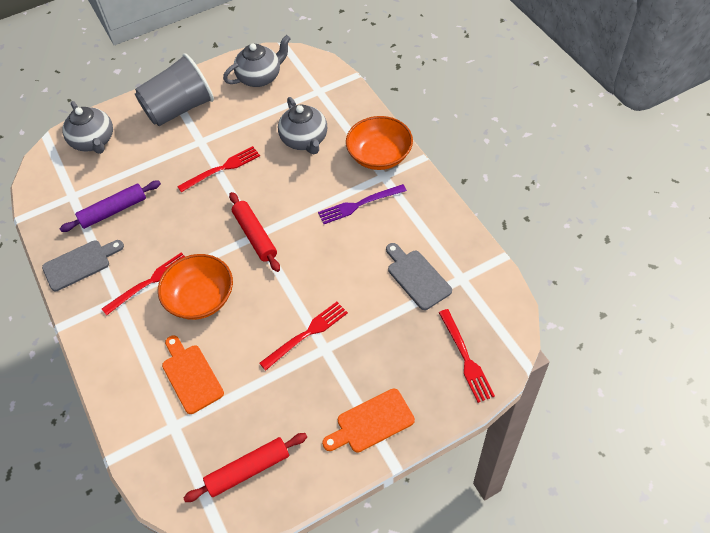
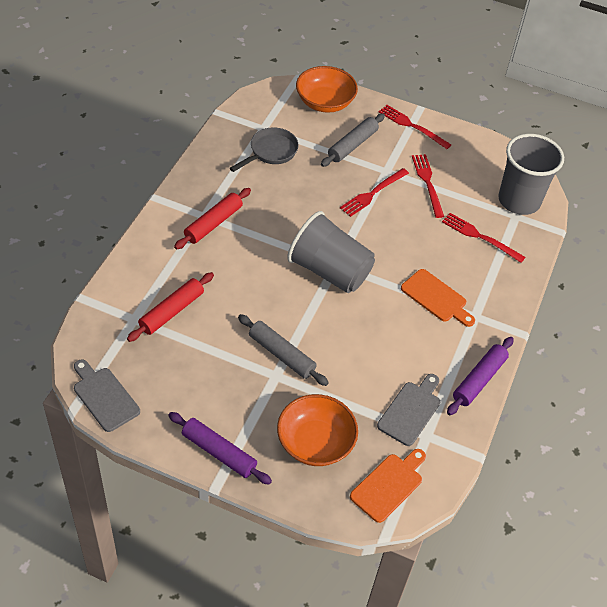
grey cup: 1 -> 2
grey pan: 0 -> 1
grey rolling pin: 0 -> 2
grey teapot: 3 -> 0
purple fork: 1 -> 0
purple rolling pin: 1 -> 2

